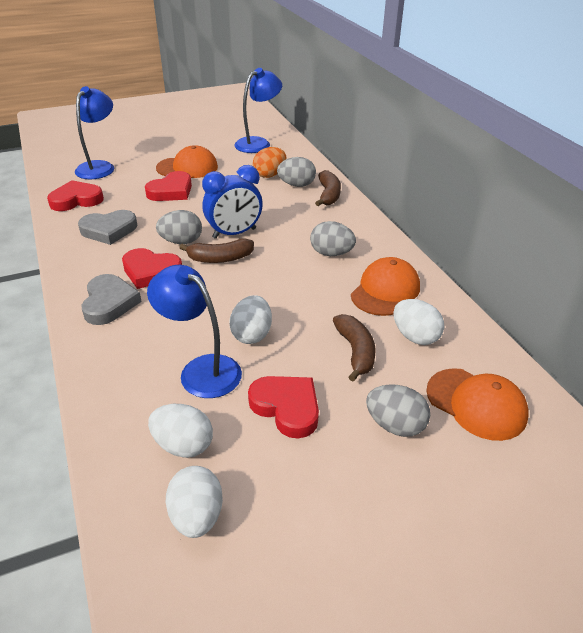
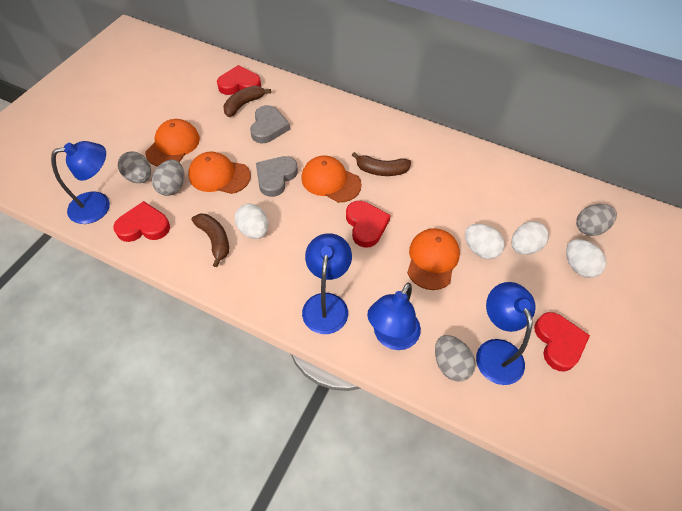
blue clock: 1 -> 0
blue lamp: 3 -> 4
orange cap: 3 -> 4
orange egg: 1 -> 0

